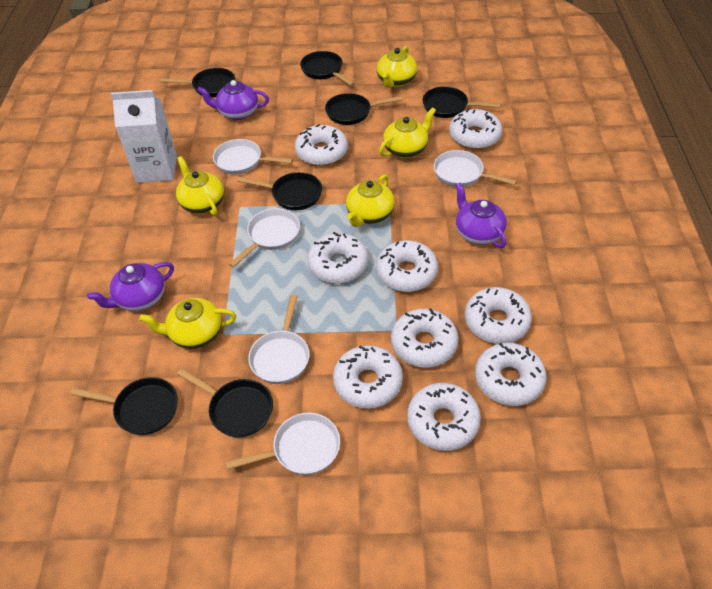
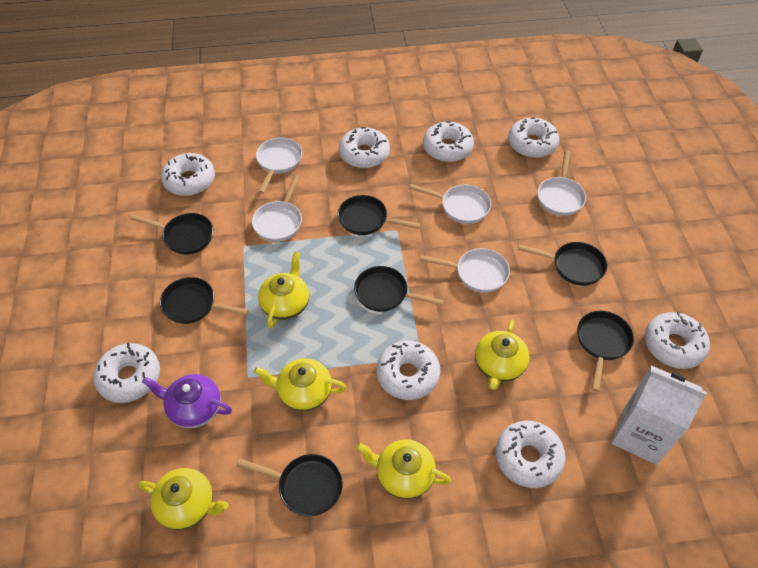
purple teapot: 3 -> 1
white donut: 9 -> 8

